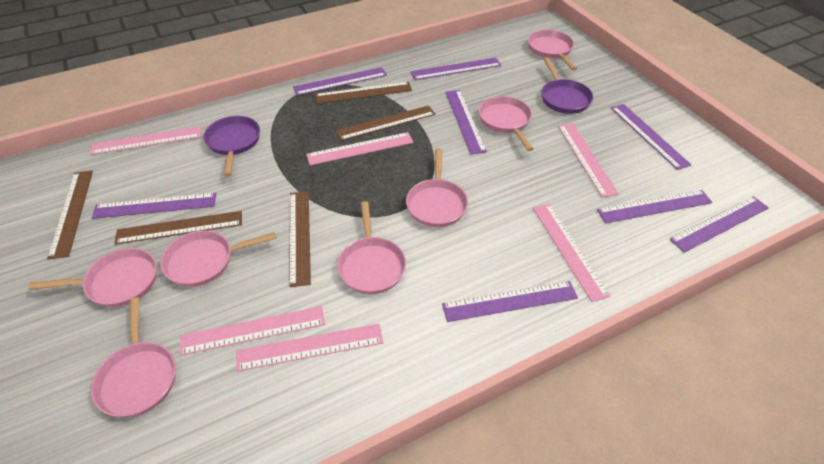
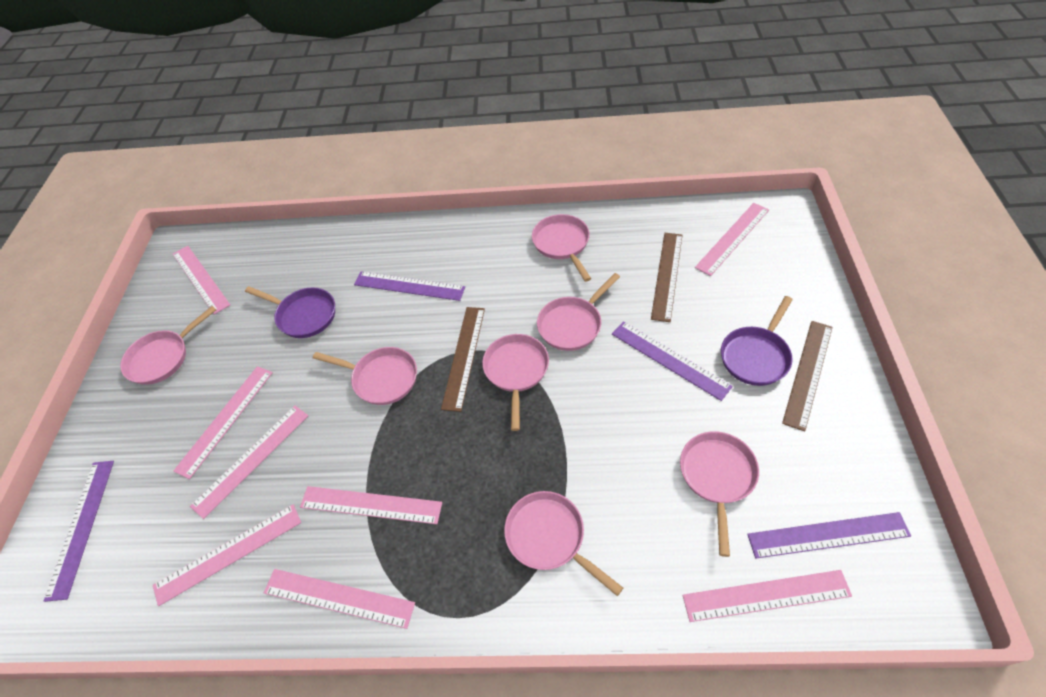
brown ruler: 5 -> 3
pink ruler: 6 -> 8
purple ruler: 8 -> 4

